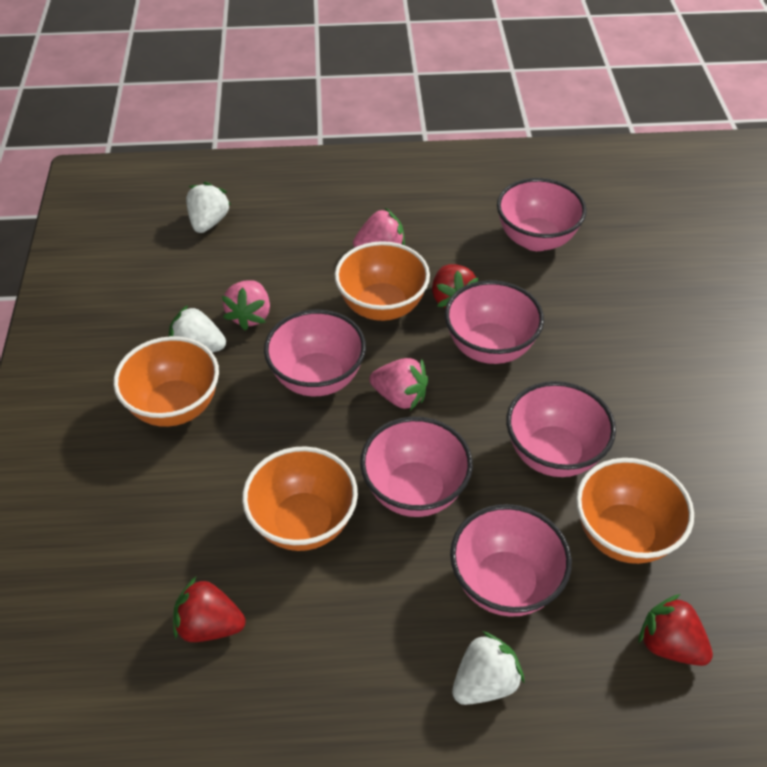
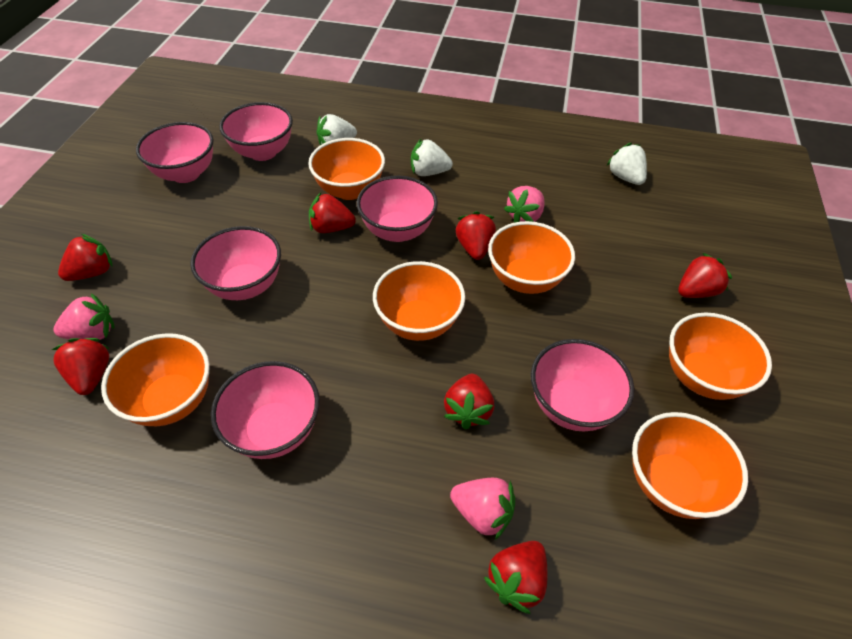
orange bowl: 4 -> 6
red strawberry: 3 -> 7

